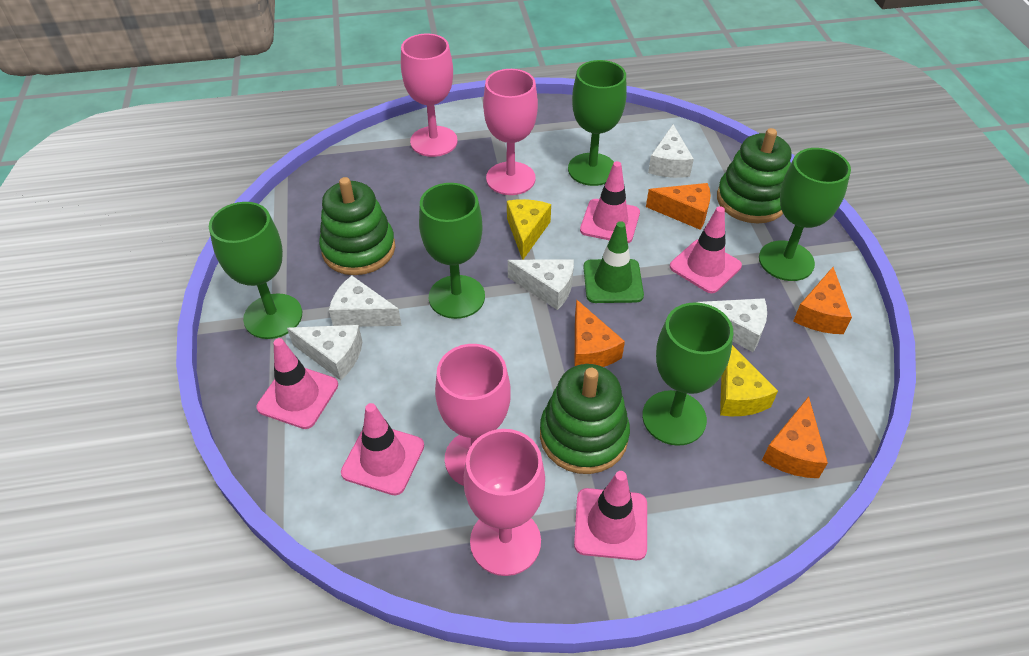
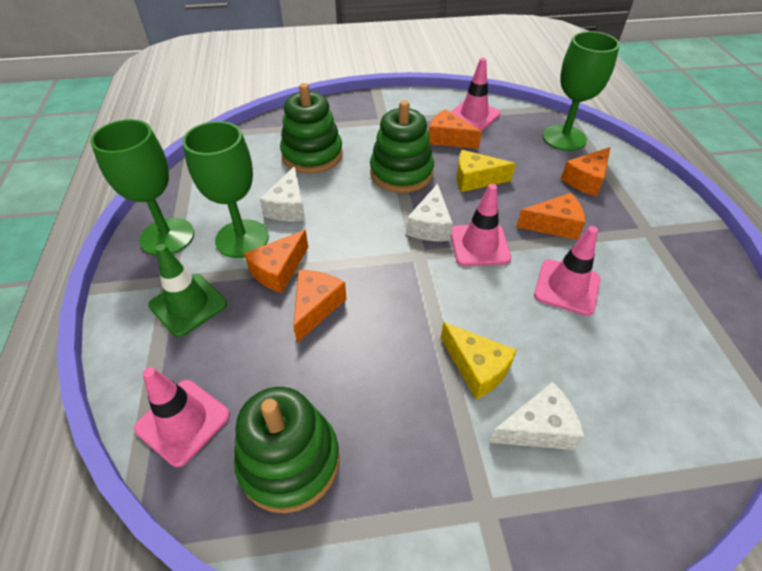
green goblet: 5 -> 3
orange cheese: 4 -> 5
pink goblet: 4 -> 0
pink traffic cone: 5 -> 4
white cheese: 5 -> 3

